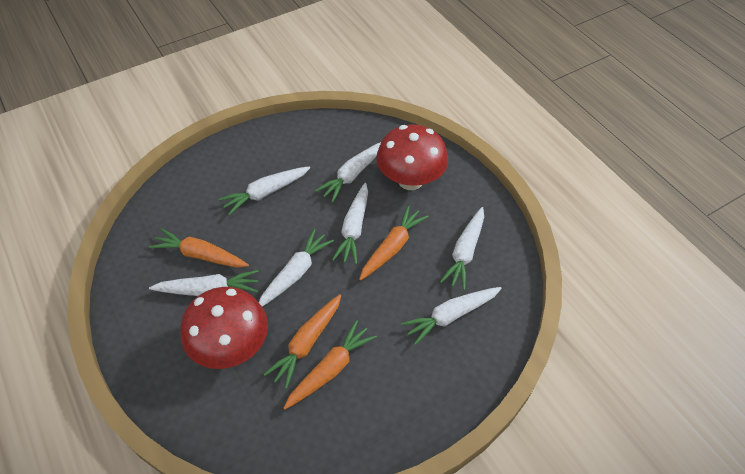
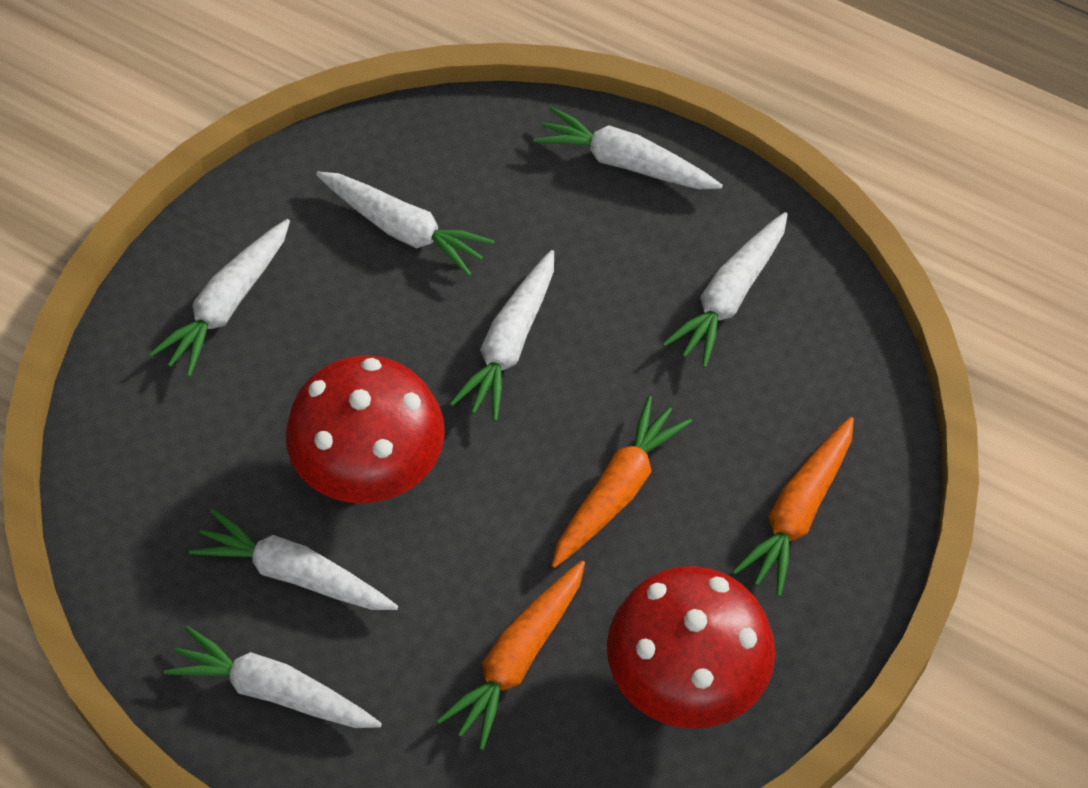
orange carrot: 4 -> 3

